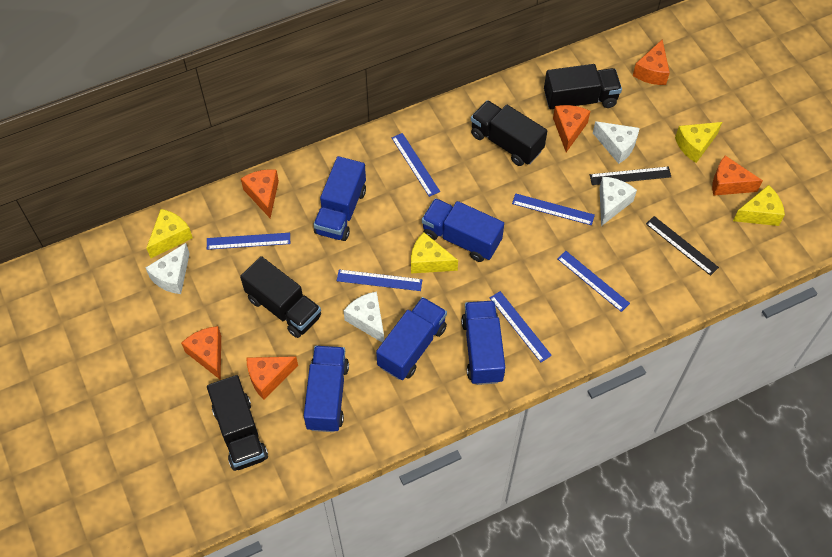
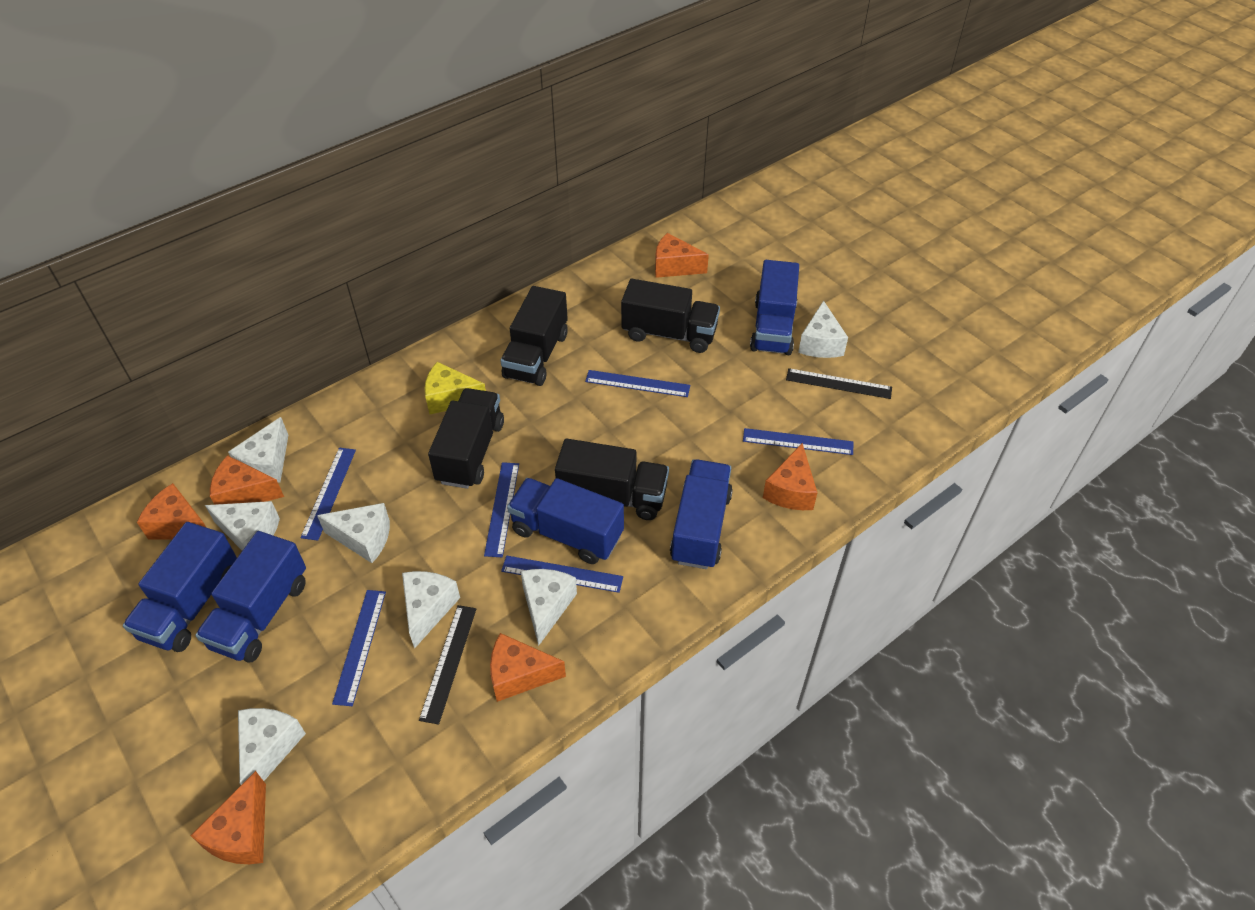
white cheese: 4 -> 7
yellow cheese: 4 -> 1

